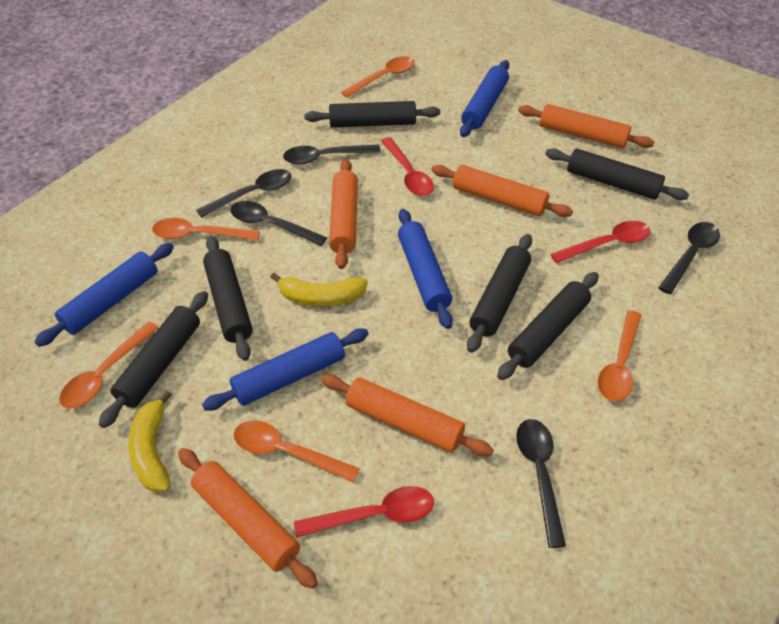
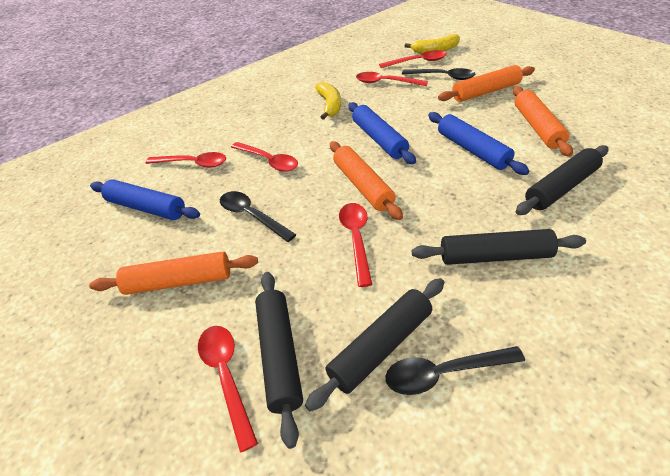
black rolling pin: 6 -> 4
black spoon: 5 -> 3
blue rolling pin: 4 -> 3
orange rolling pin: 5 -> 4
orange spoon: 5 -> 0
red spoon: 3 -> 6

